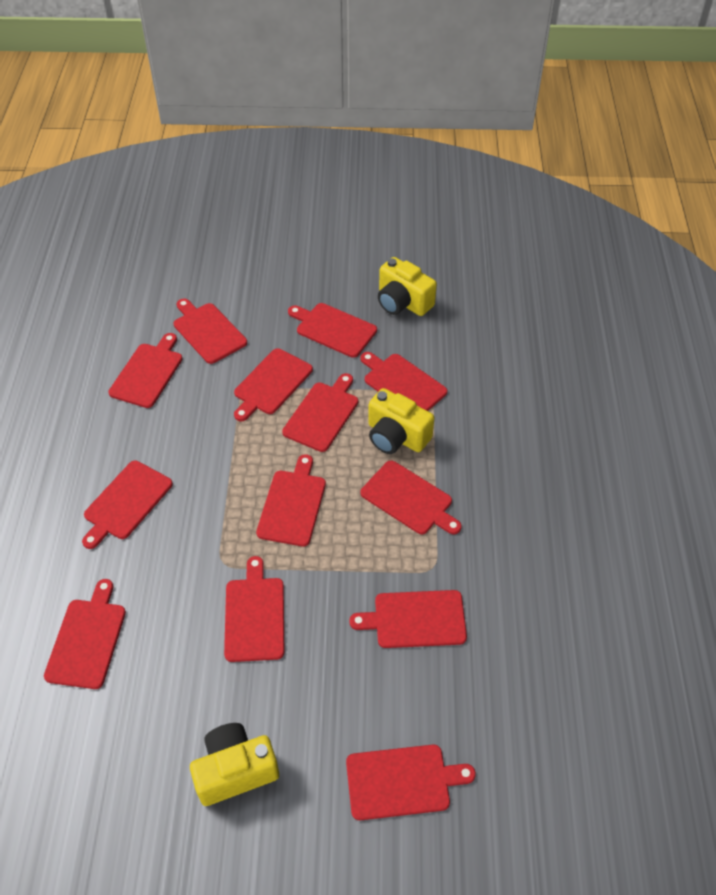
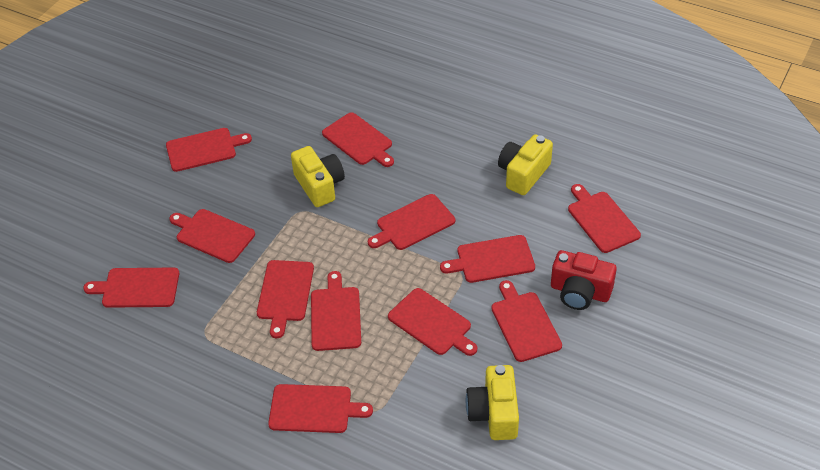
red camera: 0 -> 1
red cutting board: 13 -> 12

